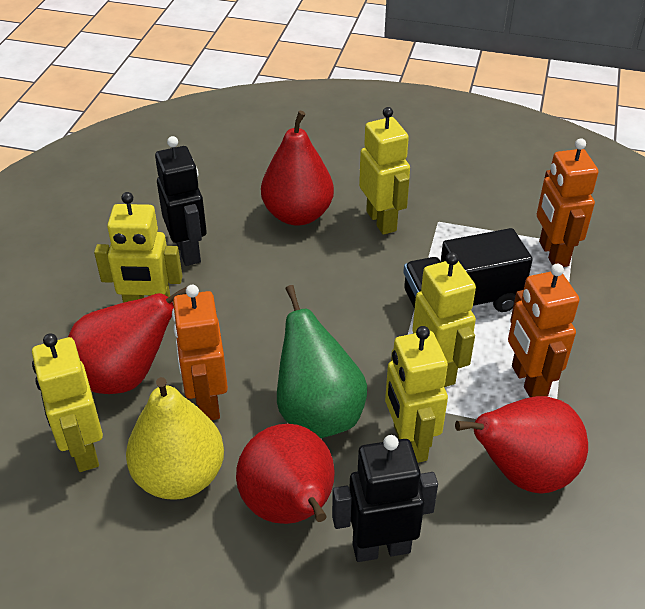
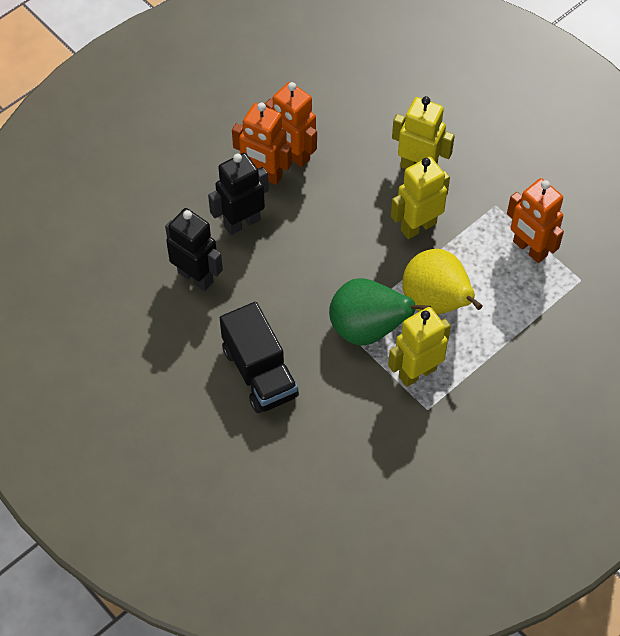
red pear: 4 -> 0
yellow robot: 5 -> 3

